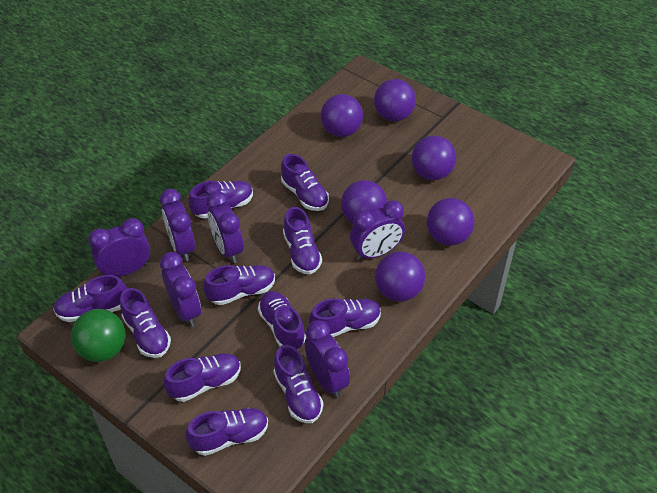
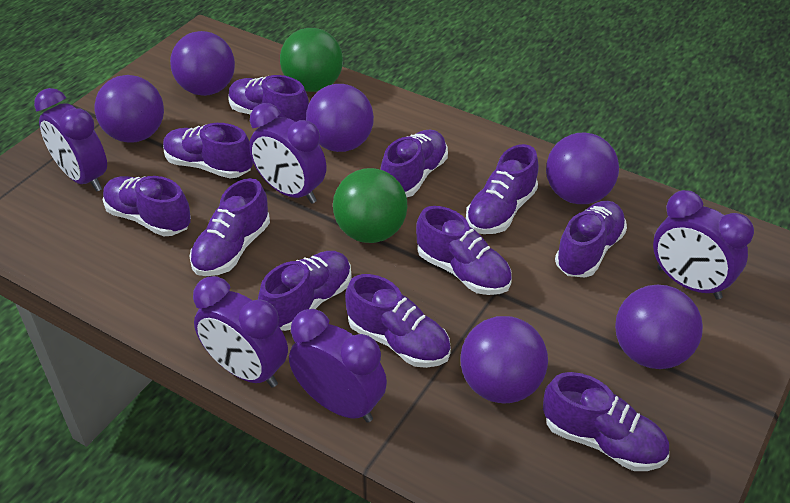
green ball: 1 -> 2
purple clock: 6 -> 5

